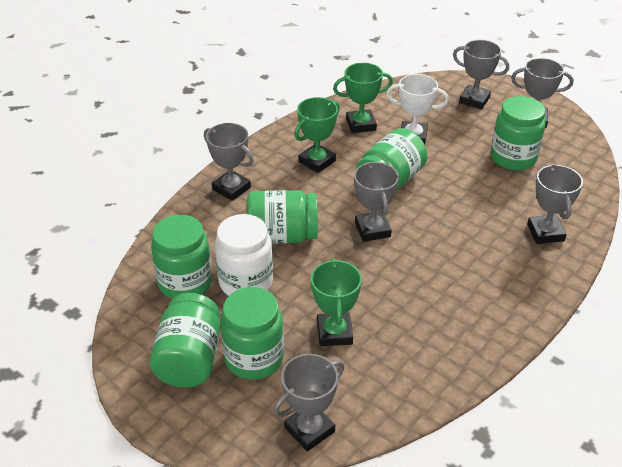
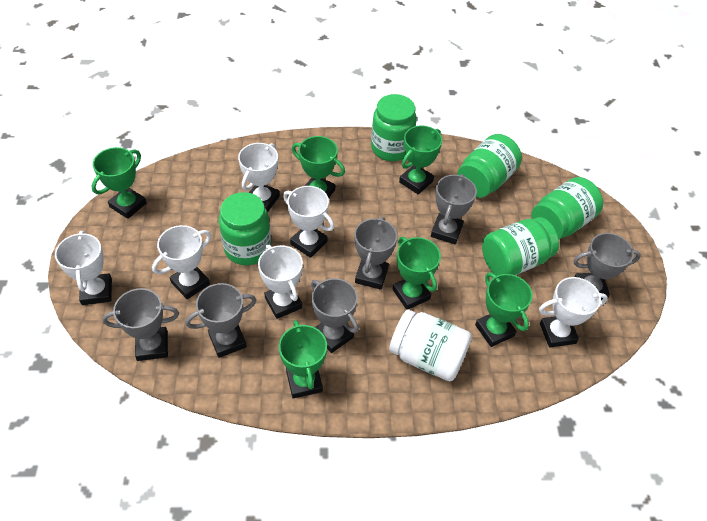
green jar: 6 -> 5
green trophy: 3 -> 6
white trophy: 1 -> 6

